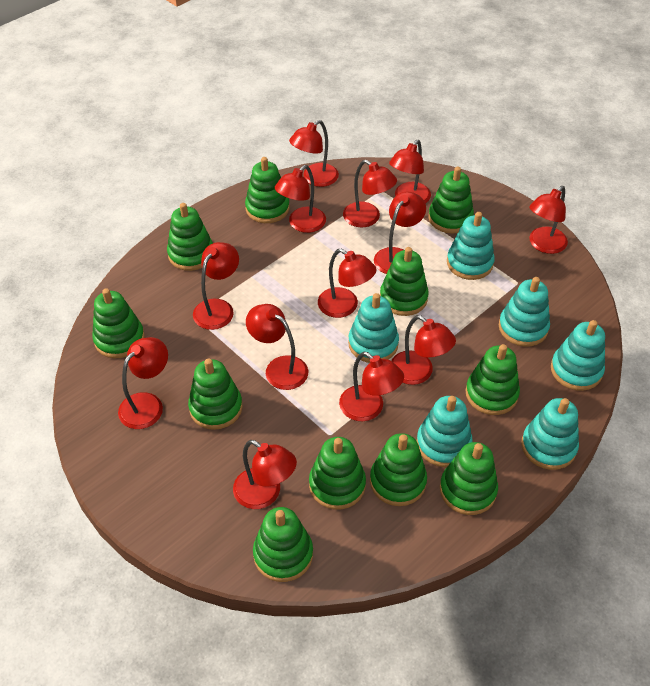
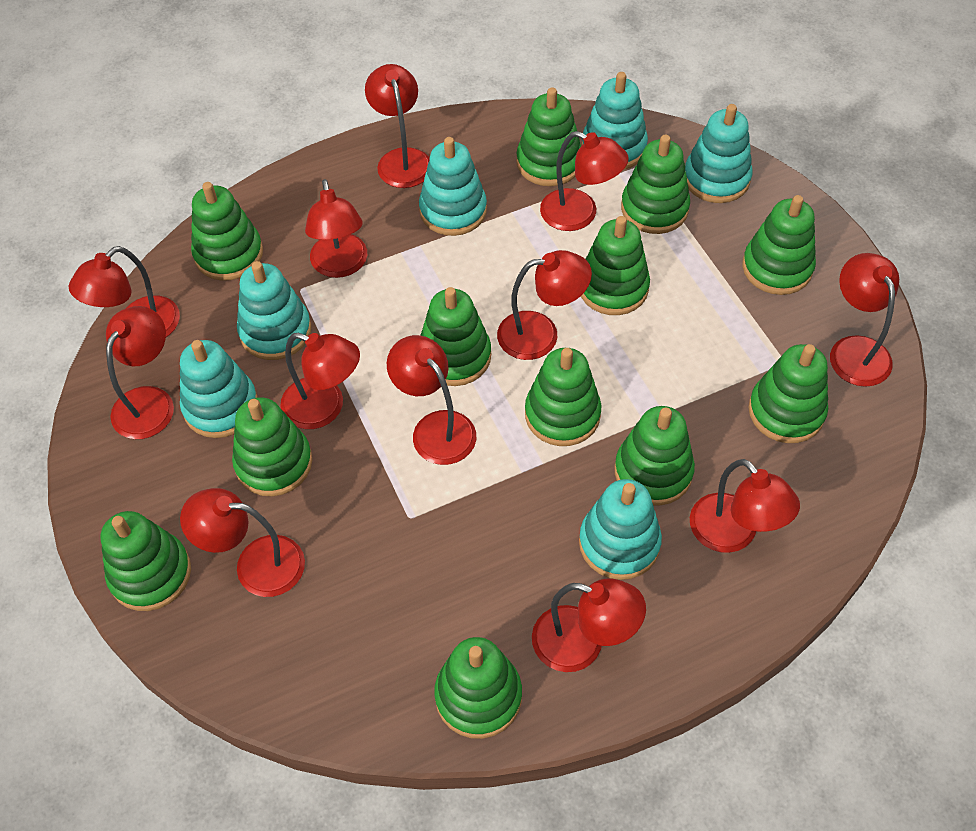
green stacking toy: 11 -> 12
red lamp: 13 -> 12

